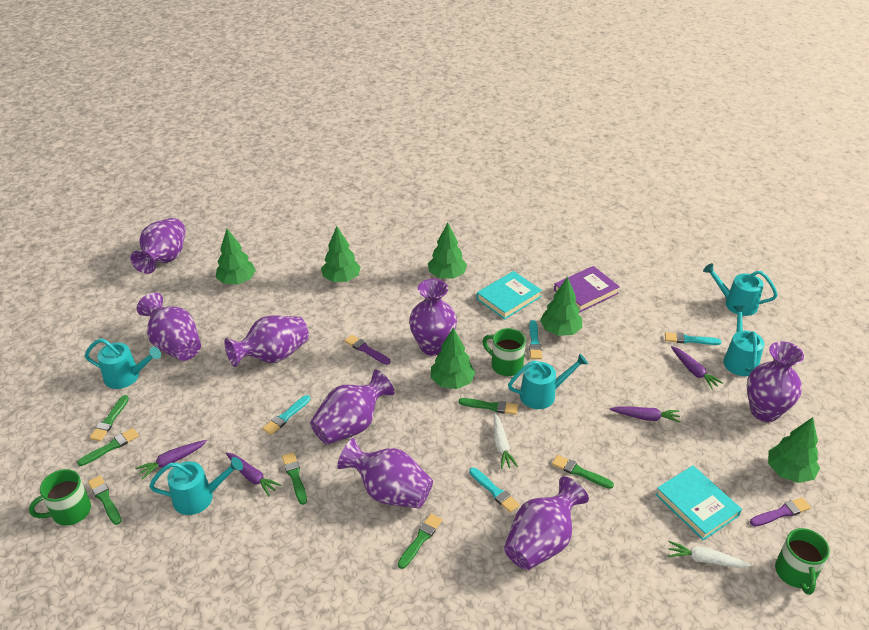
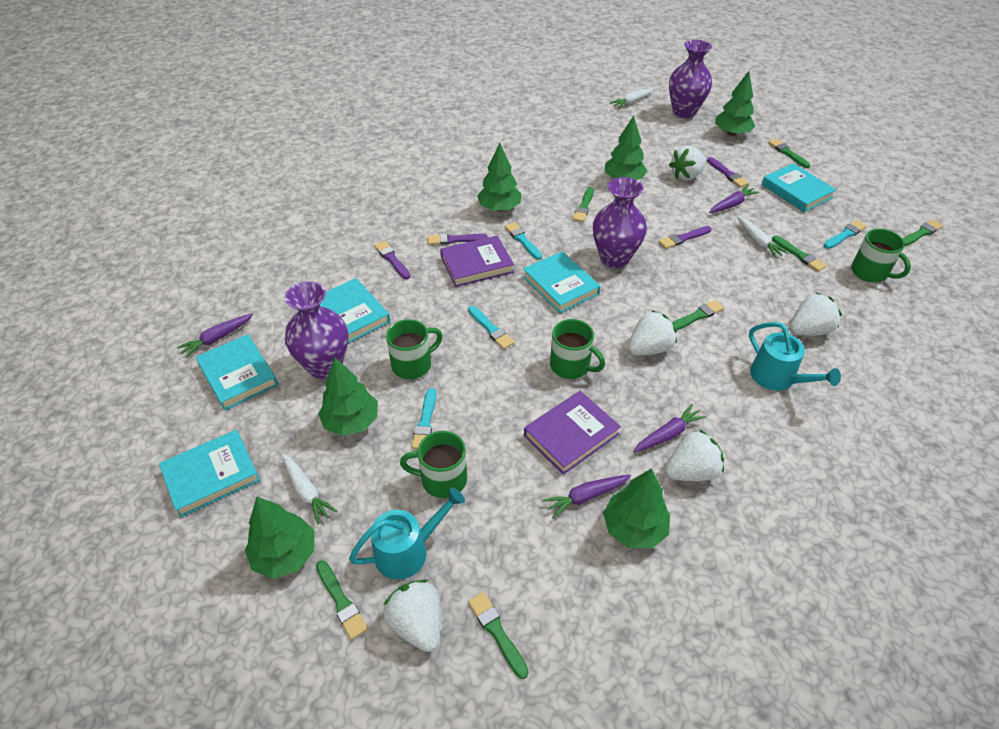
green mug: 3 -> 4
purple book: 1 -> 2
purple brush: 2 -> 4
purple vase: 8 -> 3
turquoise book: 2 -> 5
turquoise watering can: 5 -> 2
white carrot: 2 -> 3
white strawberry: 0 -> 5

